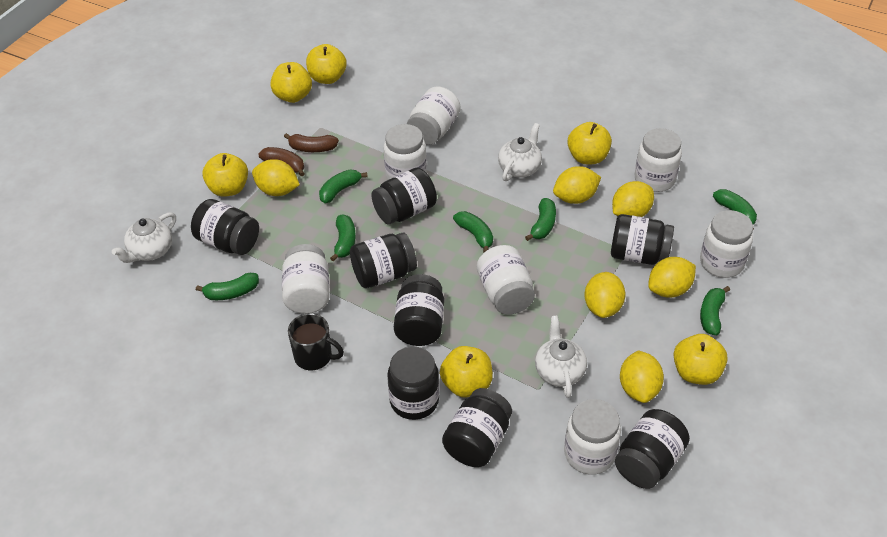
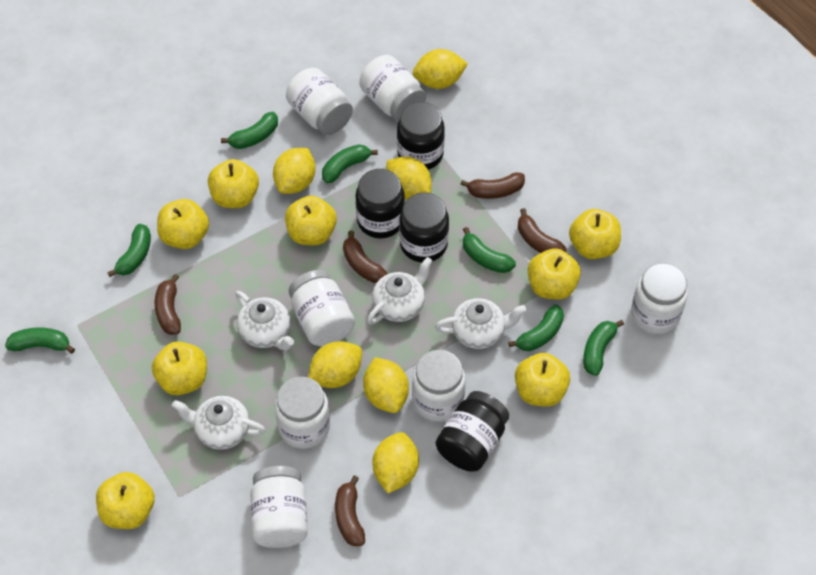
black jar: 8 -> 4
black mug: 1 -> 0
brown banana: 2 -> 5
white teapot: 3 -> 4
yellow apple: 6 -> 8

